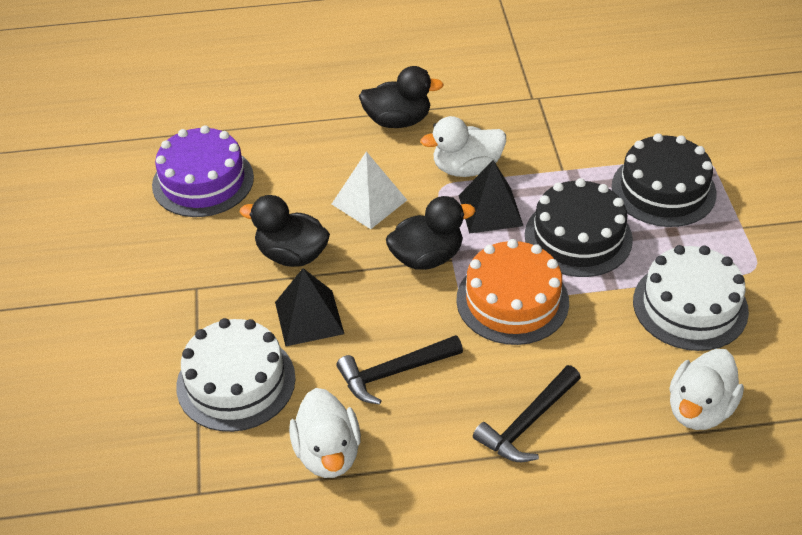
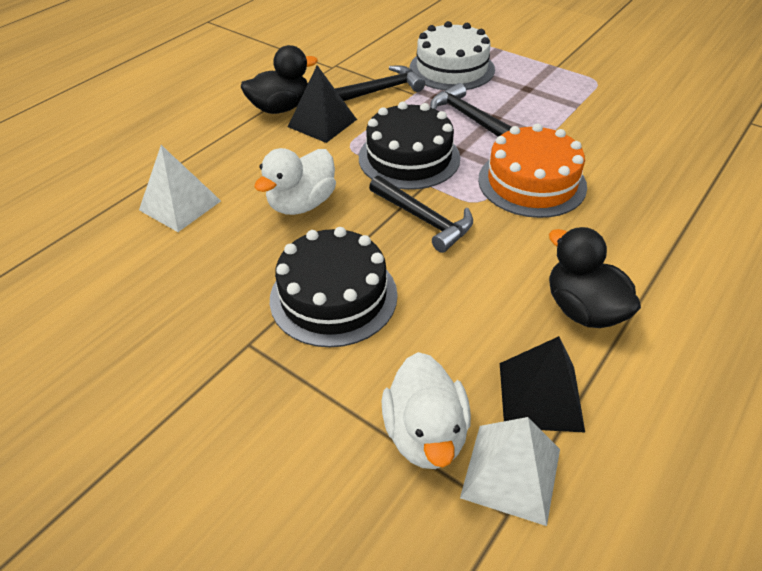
black duck: 3 -> 2
black hammer: 2 -> 3
purple cake: 1 -> 0
white cake: 2 -> 1
white duck: 3 -> 2
white pyramid: 1 -> 2

